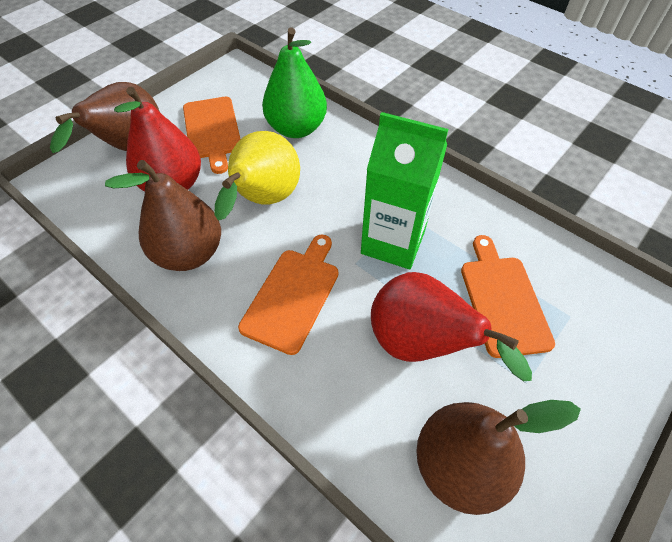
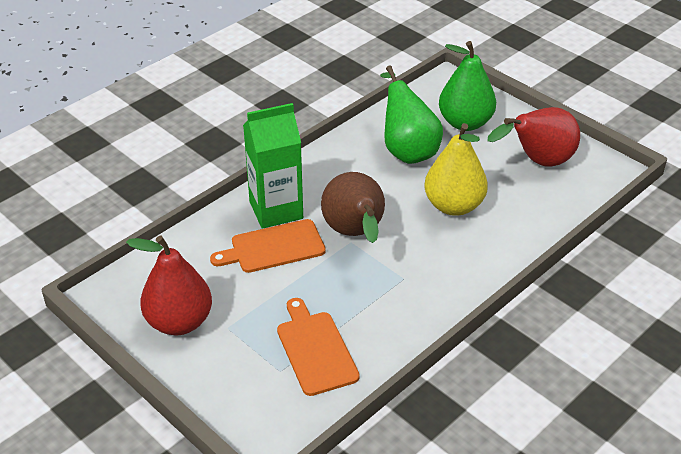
brown pear: 3 -> 1
green pear: 1 -> 2
orange cutting board: 3 -> 2

